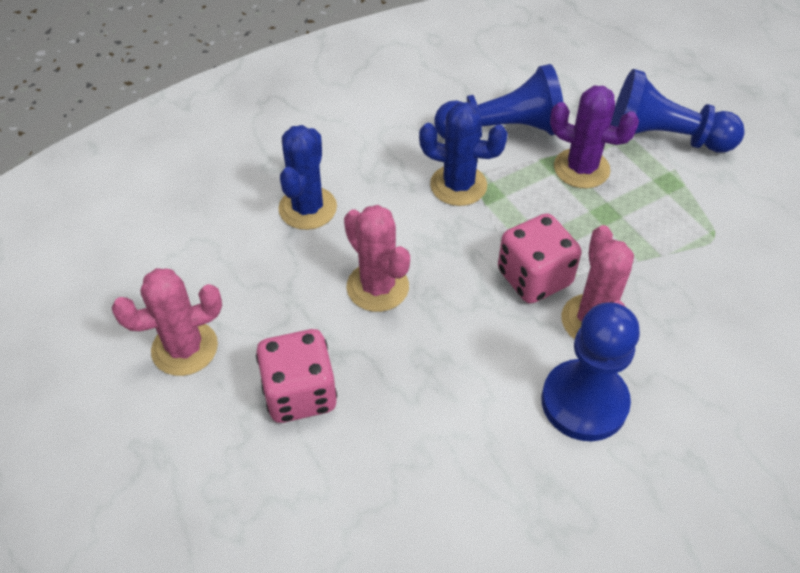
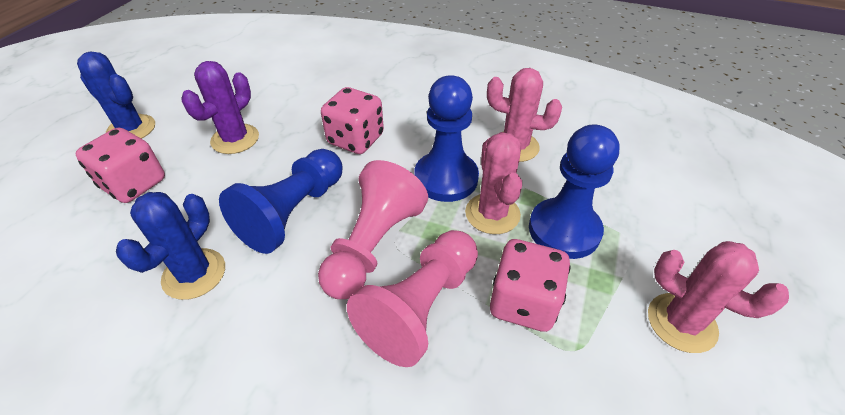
pink dice: 2 -> 3
pink pawn: 0 -> 2

